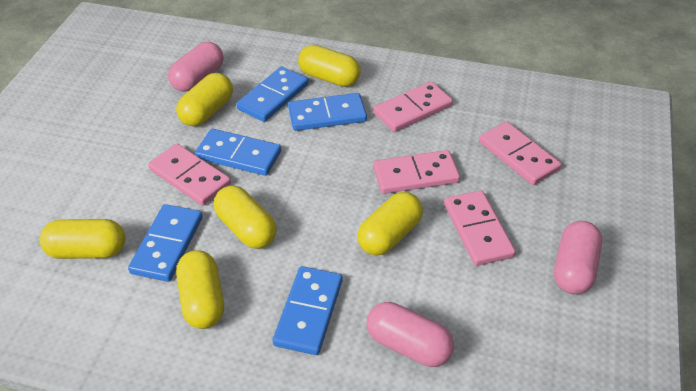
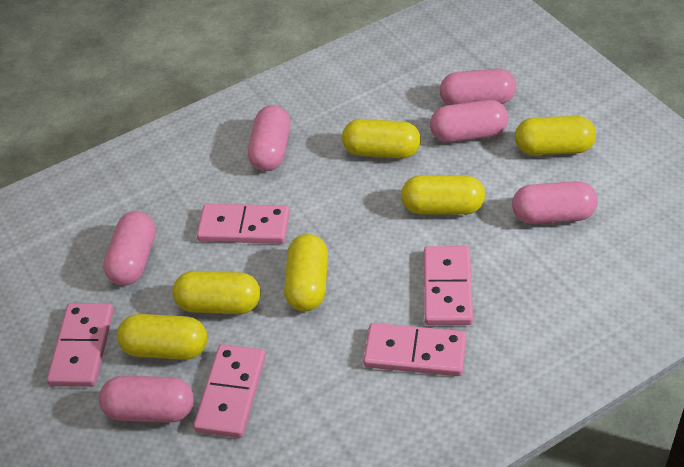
blue domino: 5 -> 0
pink capsule: 3 -> 6

